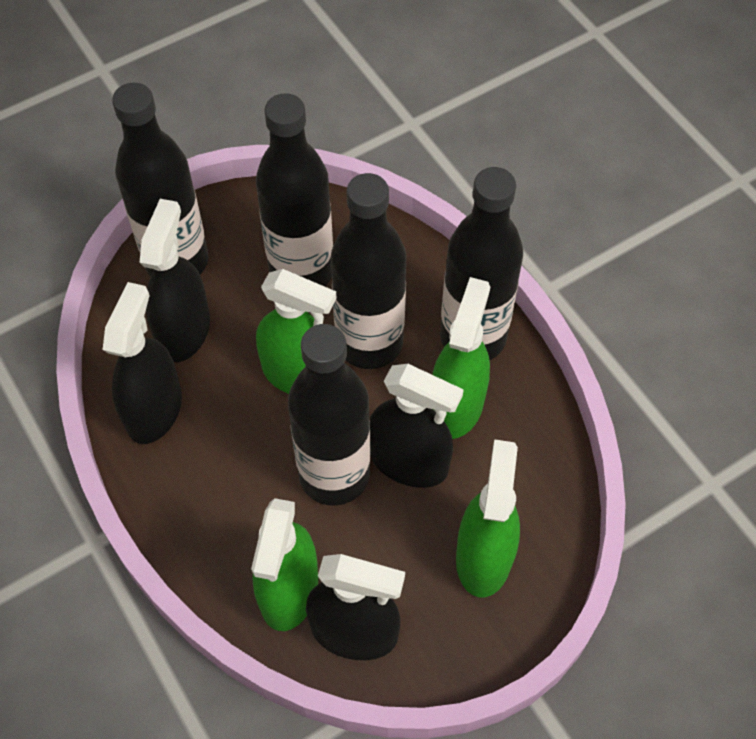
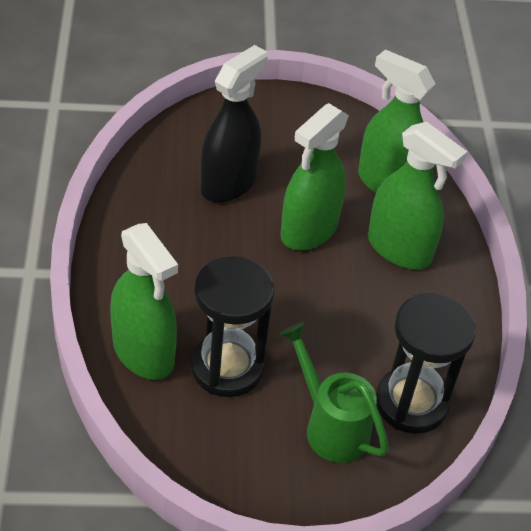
black bottle: 5 -> 0
black hourglass: 0 -> 2
black spray bottle: 4 -> 1
green watering can: 0 -> 1

